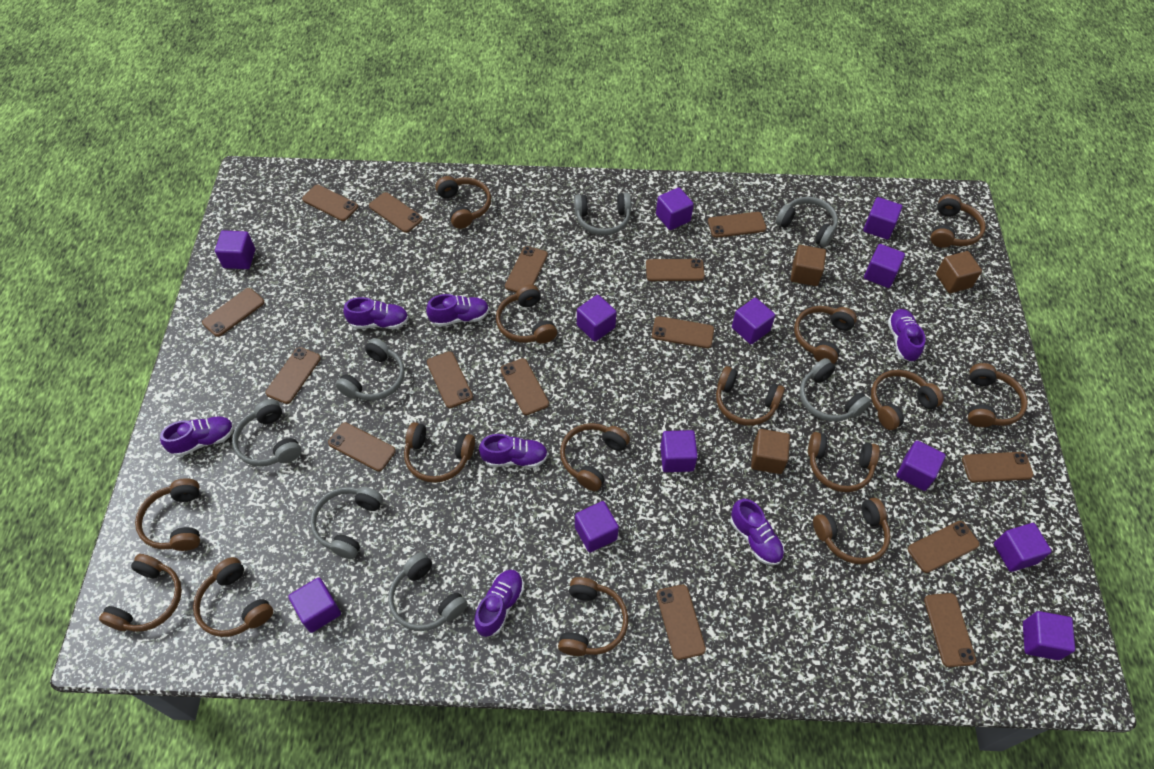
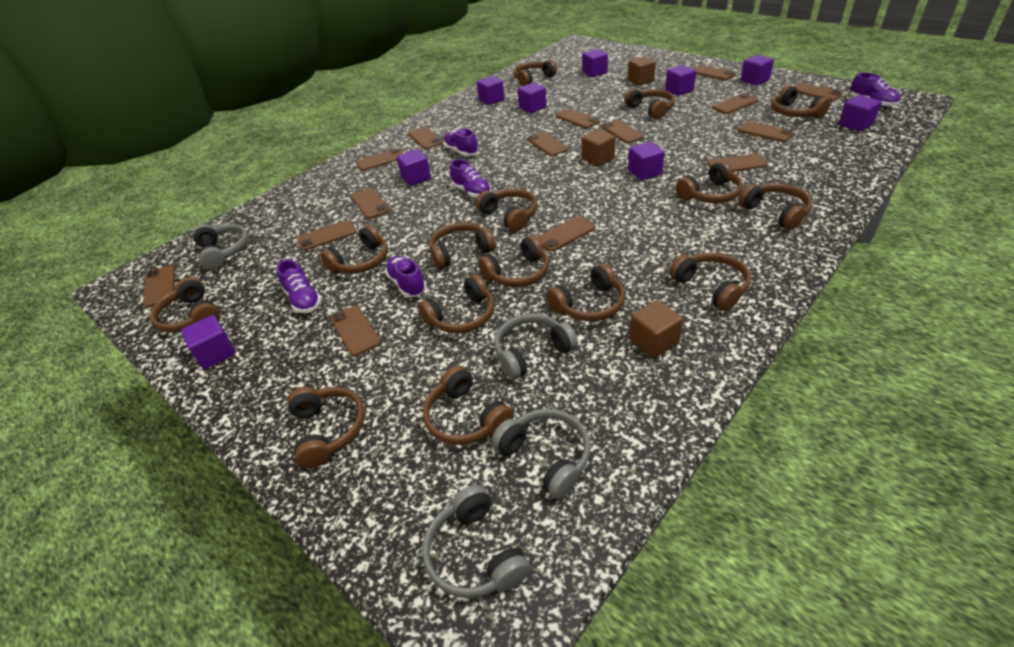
grey headphones: 7 -> 4
purple cube: 12 -> 9
purple shoe: 7 -> 5

